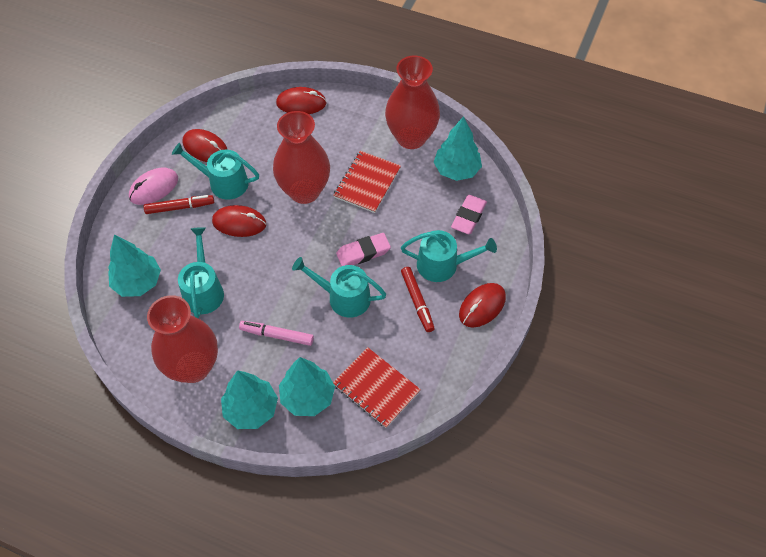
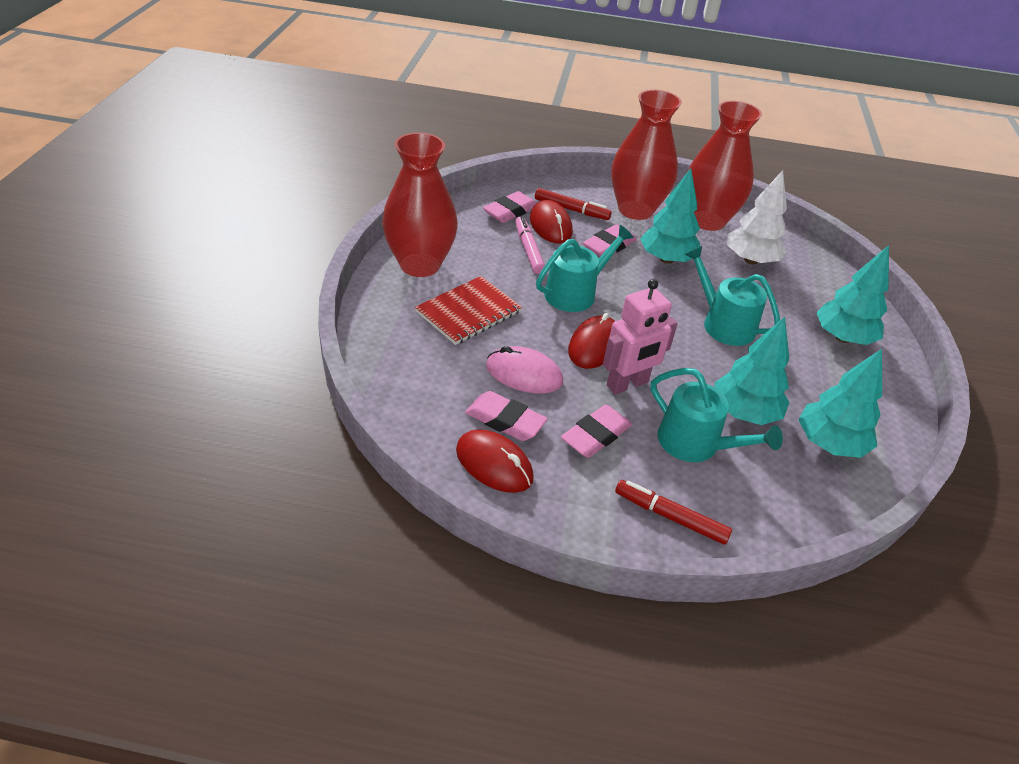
pink eraser: 2 -> 4
pink robot: 0 -> 1
red mouse: 4 -> 3
red notebook: 2 -> 1
turquoise watering can: 4 -> 3
white tree: 0 -> 1

